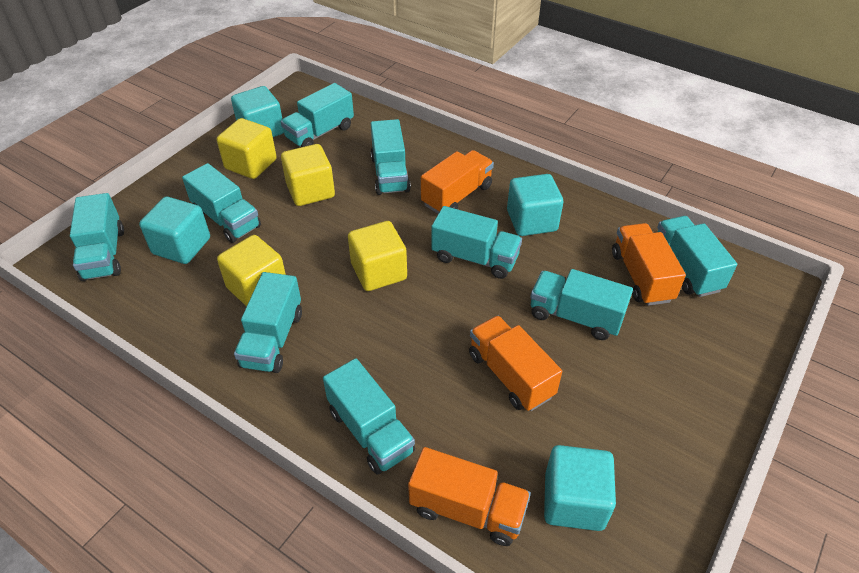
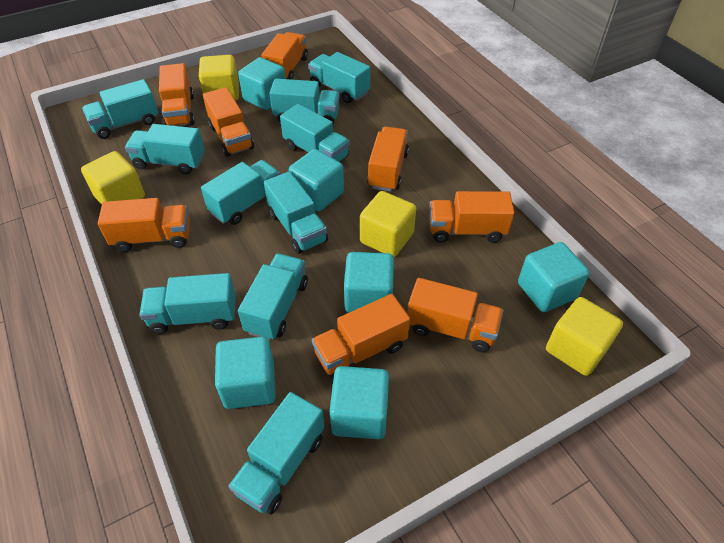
orange truck: 4 -> 8
turquoise cube: 4 -> 6
turquoise truck: 9 -> 10

